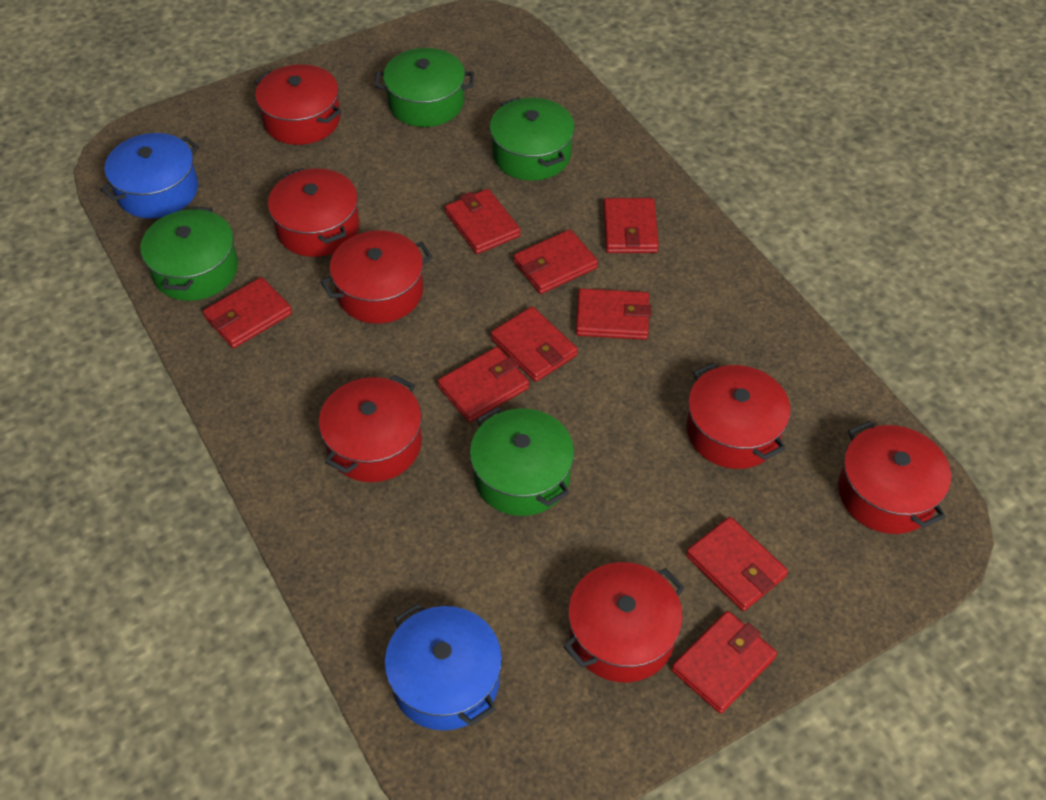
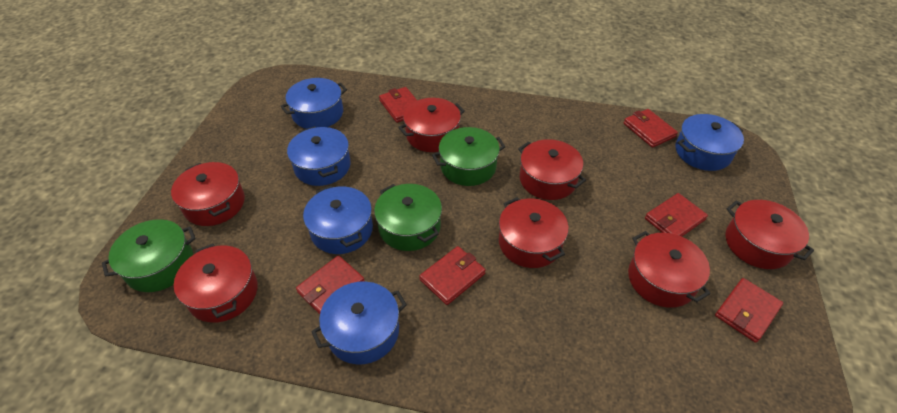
blue pot: 2 -> 5
green pot: 4 -> 3
red wallet: 9 -> 6

